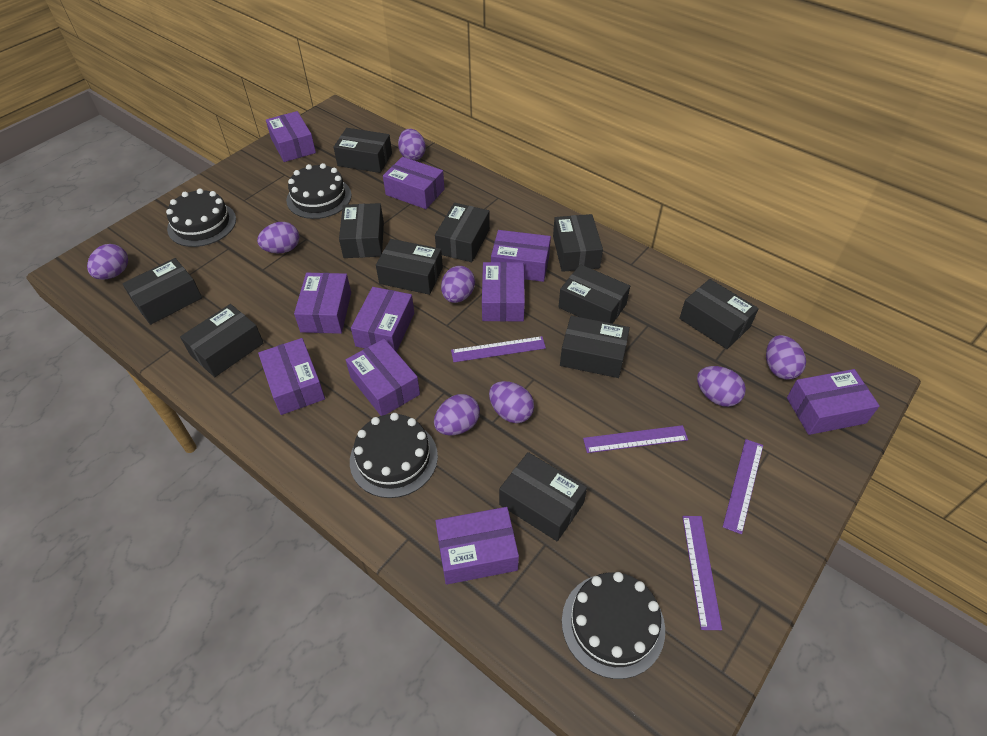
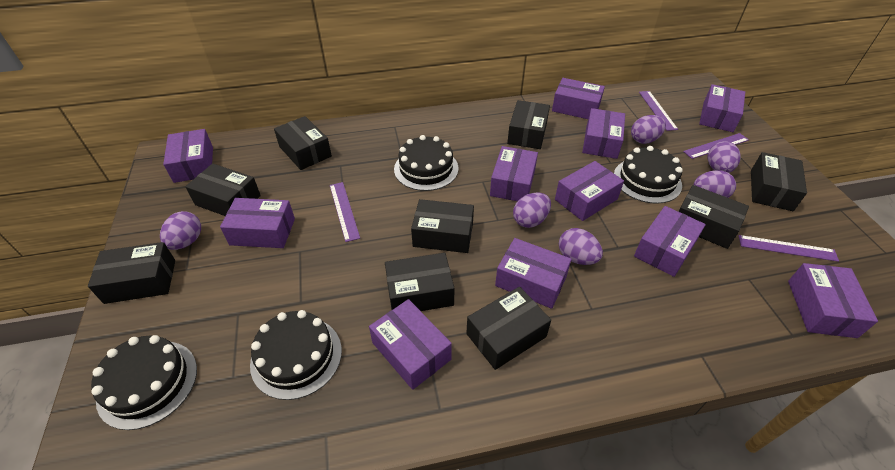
black box: 11 -> 9
purple box: 10 -> 11
purple egg: 8 -> 6

